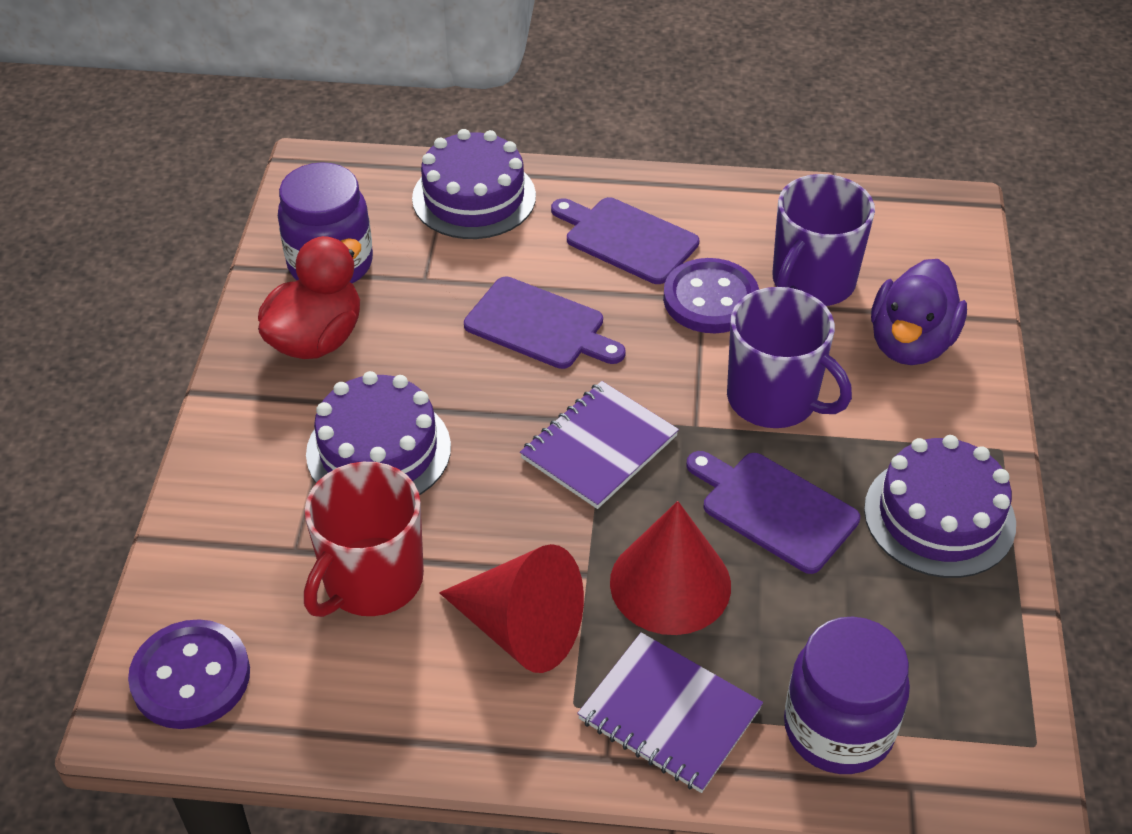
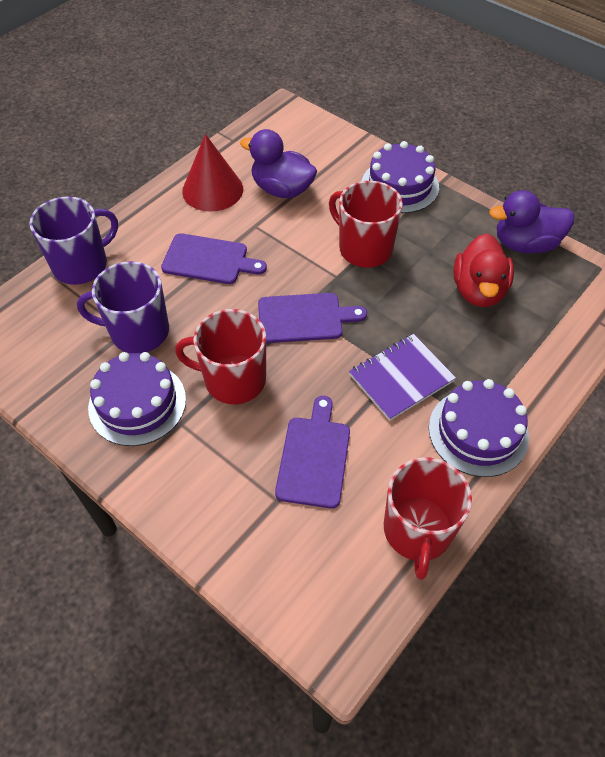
purple button: 2 -> 0
purple duck: 1 -> 2
purple jar: 2 -> 0
purple notebook: 2 -> 1
red cone: 2 -> 1
red mug: 1 -> 3

